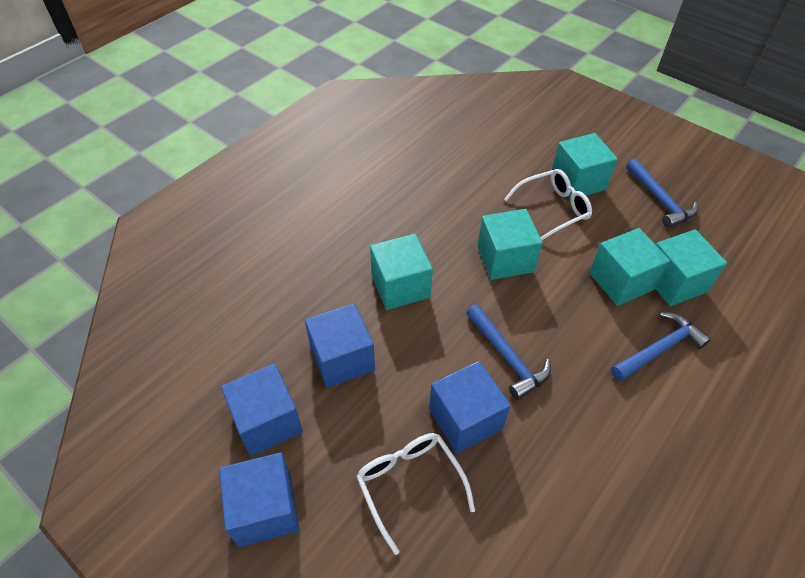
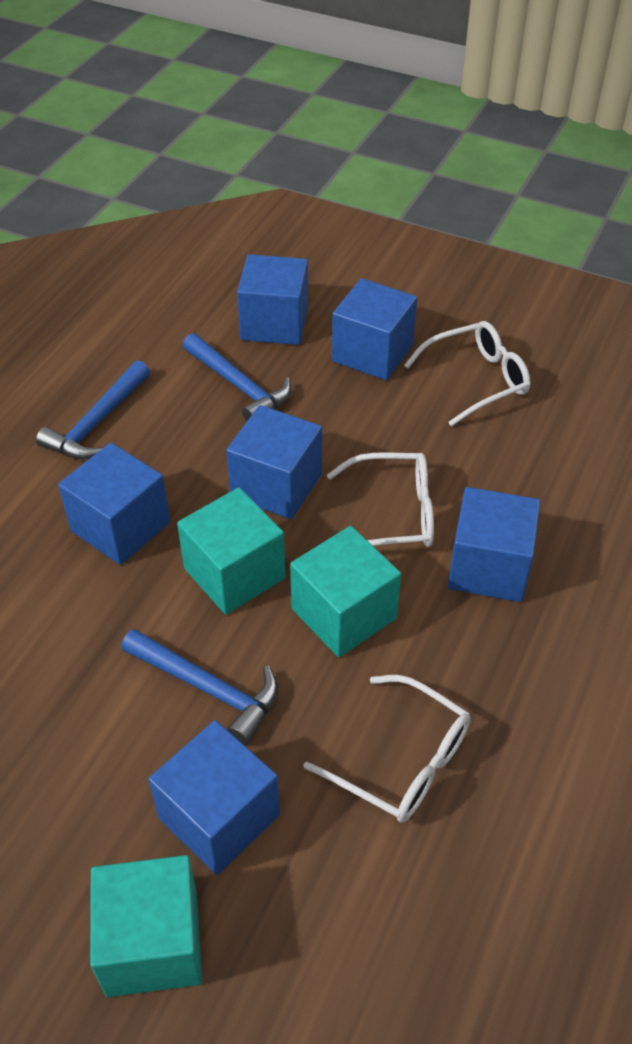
blue cube: 4 -> 6
turquoise cube: 5 -> 3
white glasses: 2 -> 3

